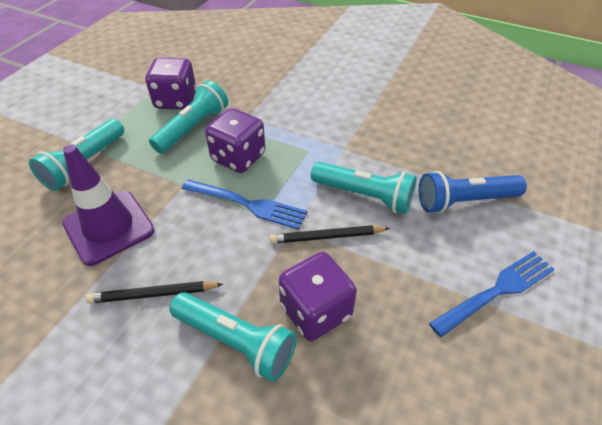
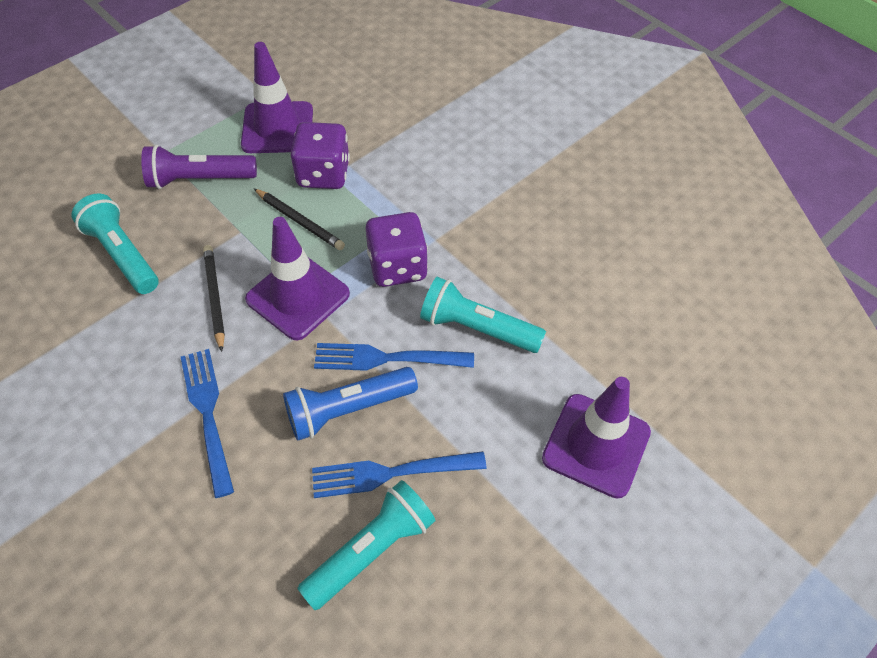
blue fork: 2 -> 3
purple dice: 3 -> 2
purple flashlight: 0 -> 1
purple traffic cone: 1 -> 3
turquoise flashlight: 4 -> 3

